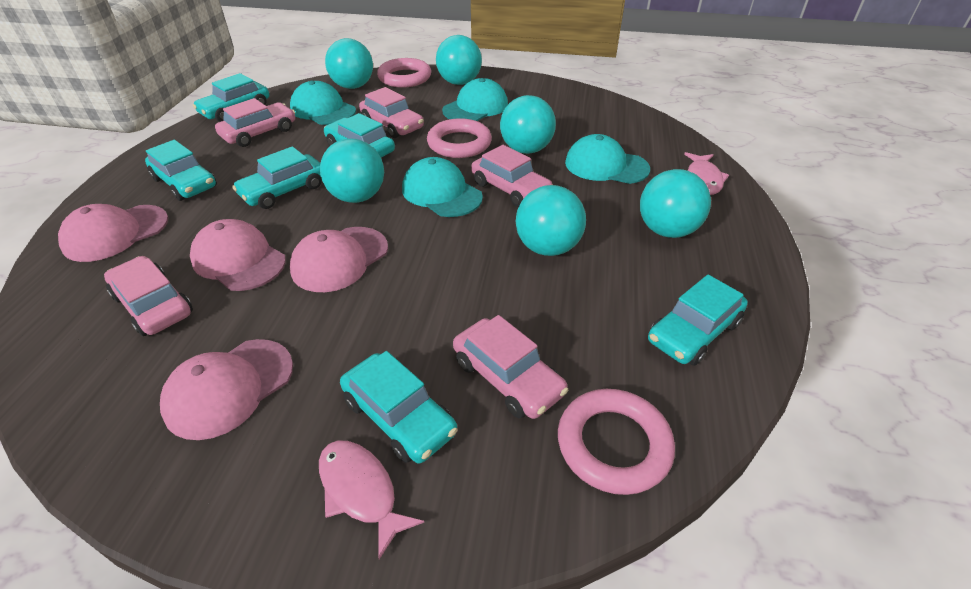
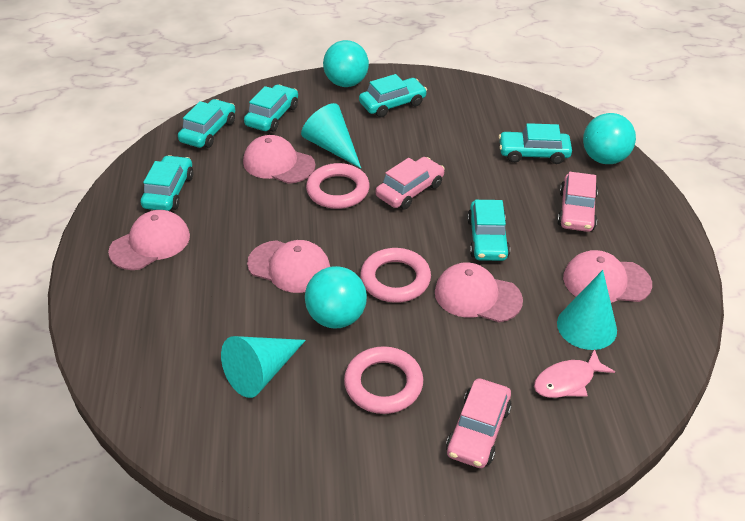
pink cap: 4 -> 5
pink car: 5 -> 3
pink fish: 2 -> 1
turquoise ball: 6 -> 3
turquoise cap: 4 -> 0
turquoise cone: 0 -> 3

